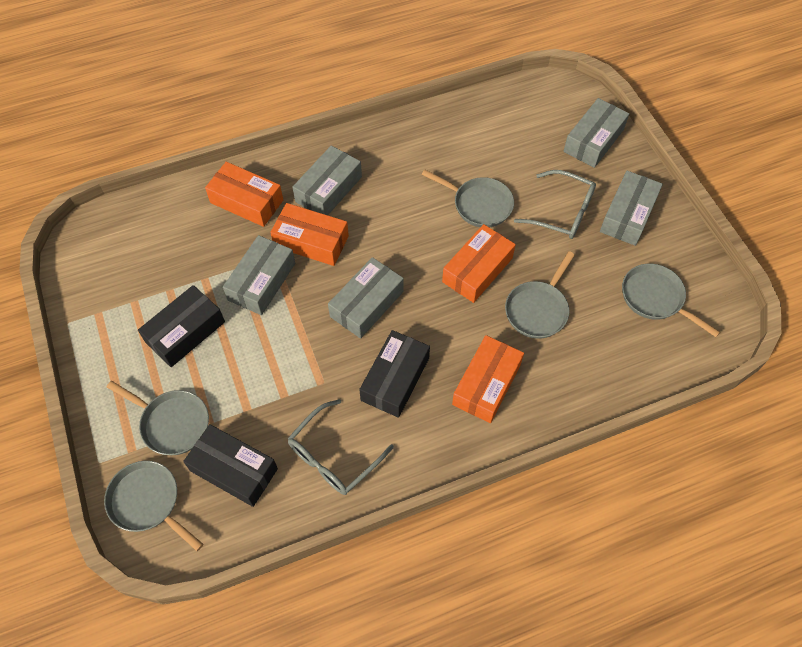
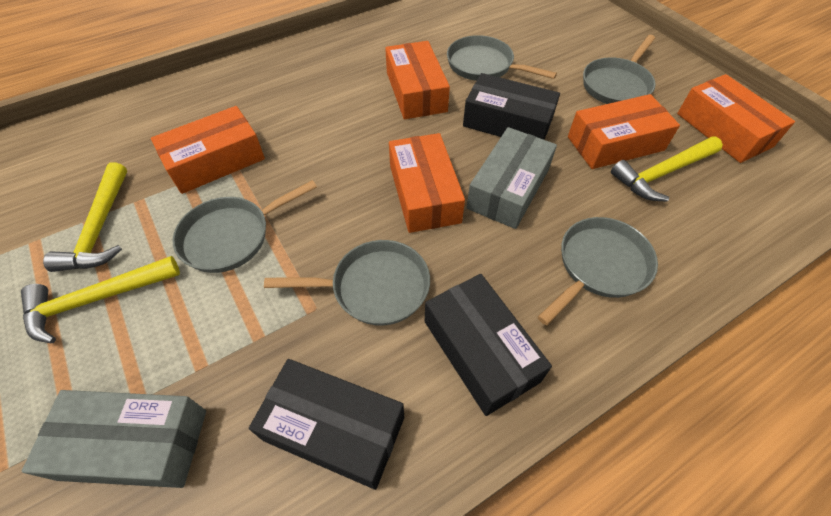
grey box: 5 -> 2
grey glasses: 2 -> 0
orange box: 4 -> 5
yellow hammer: 0 -> 3

